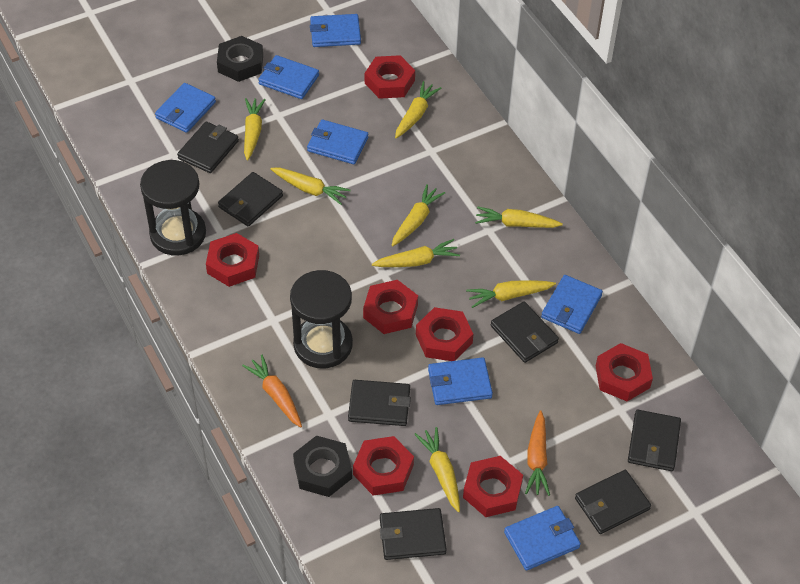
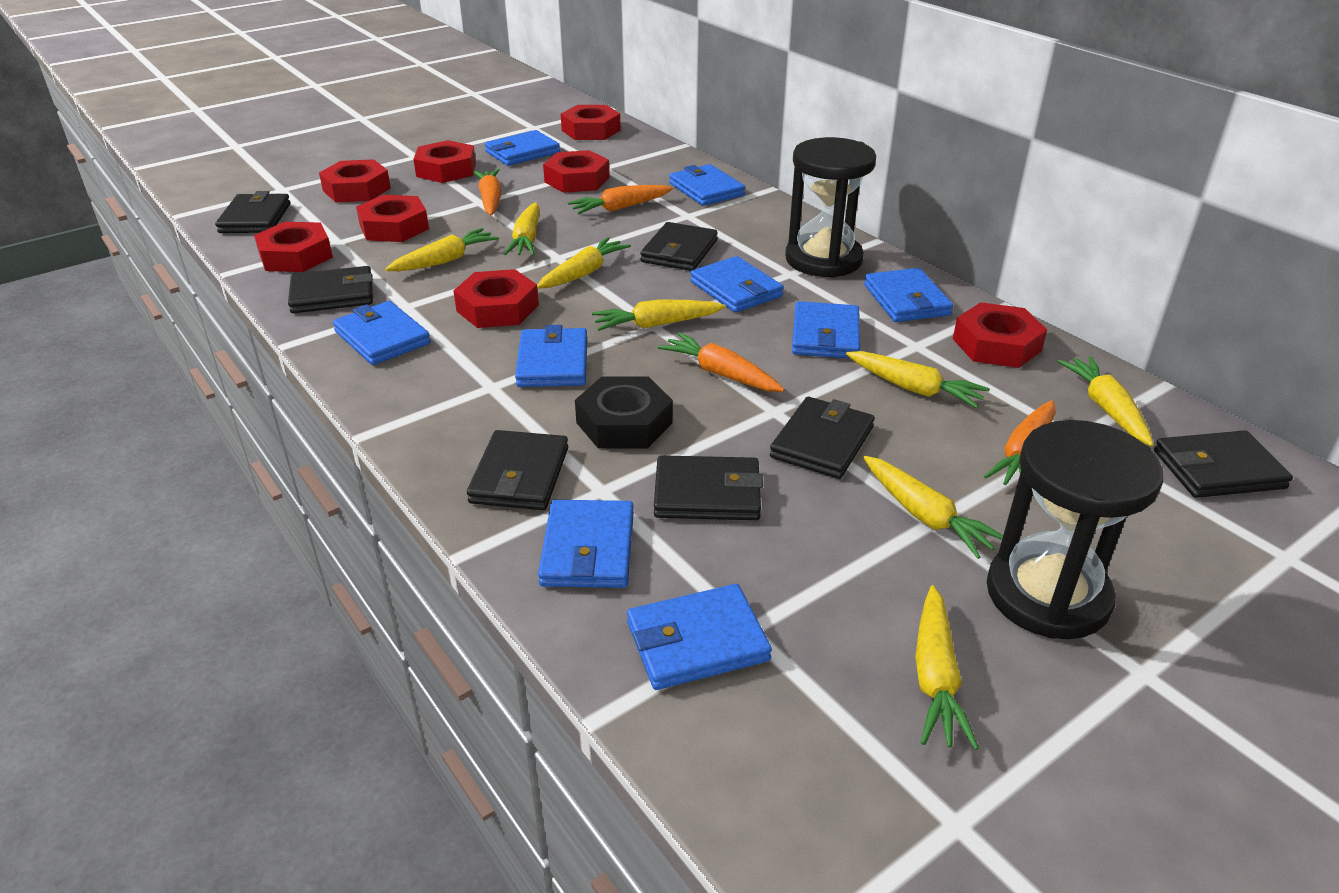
black nut: 2 -> 1
blue wallet: 7 -> 9
orange carrot: 2 -> 4
red nut: 7 -> 8

